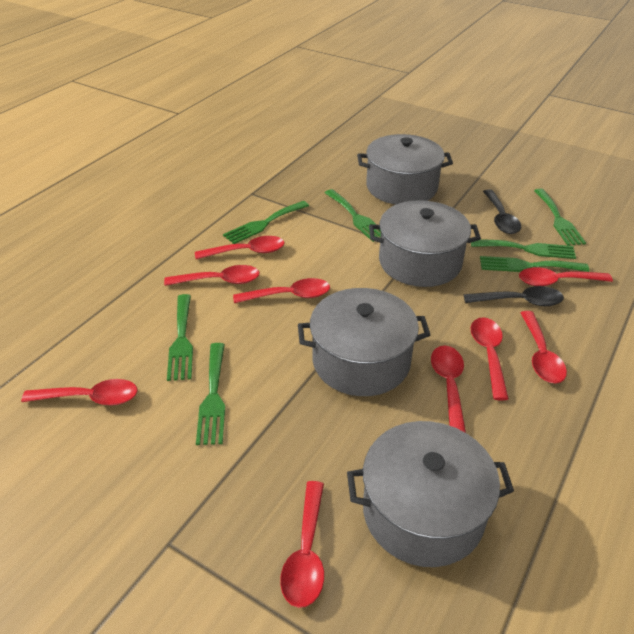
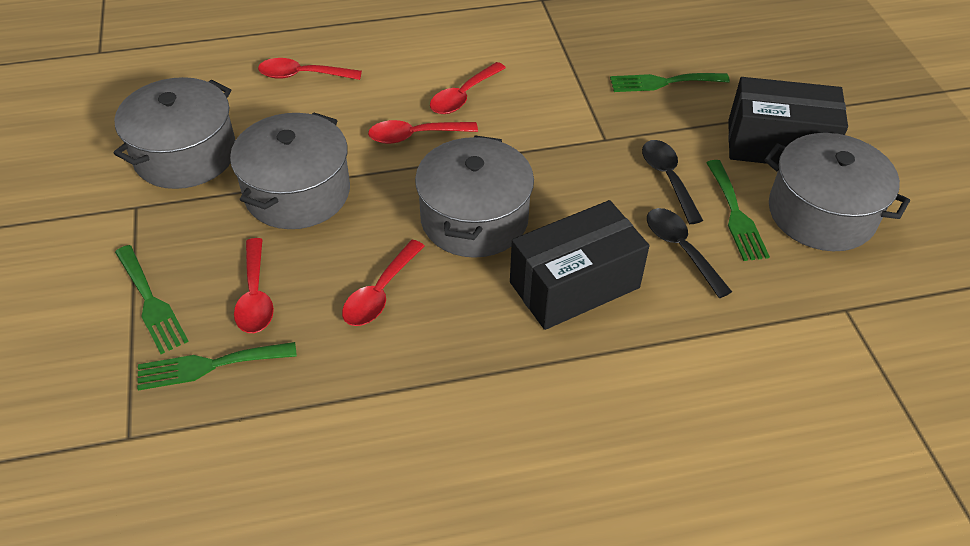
black box: 0 -> 2
green fork: 7 -> 4
red spoon: 9 -> 5

